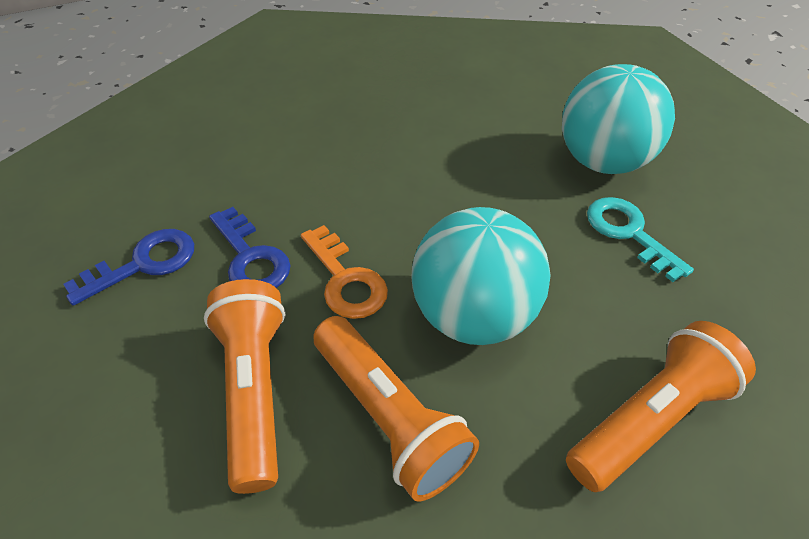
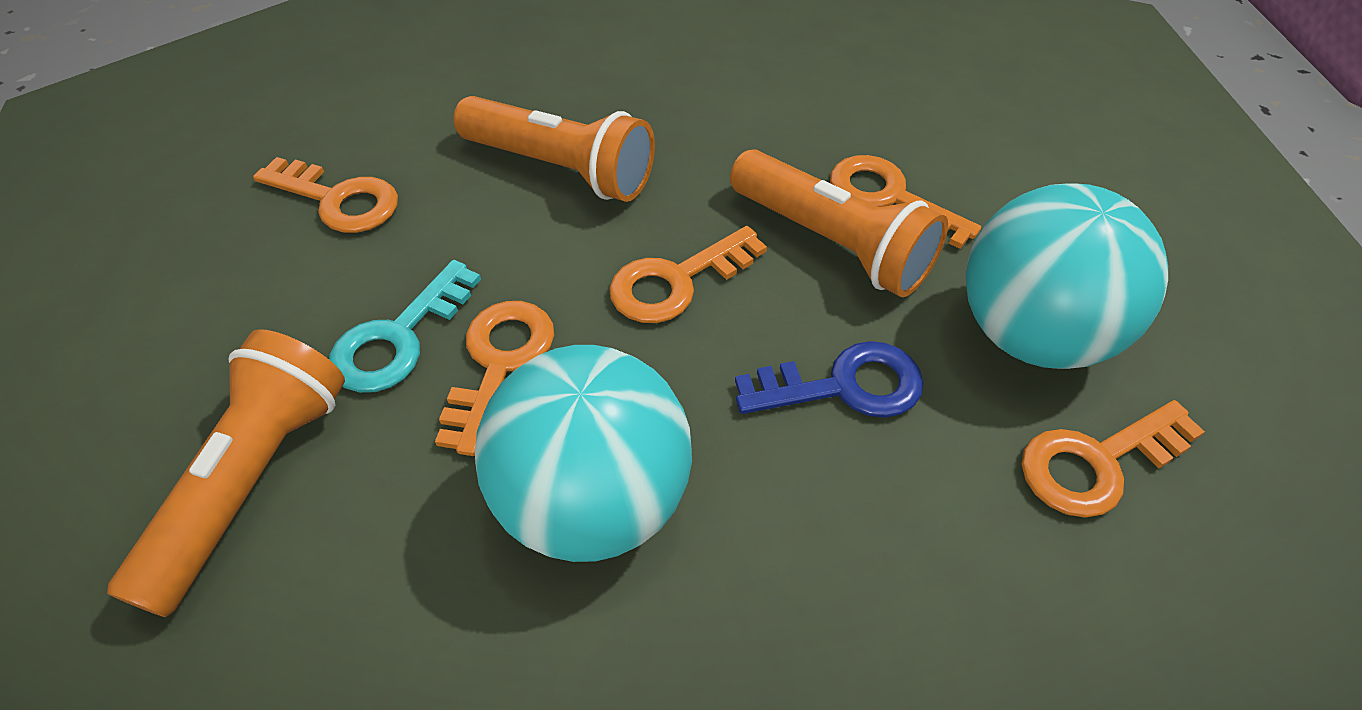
blue key: 2 -> 1
orange key: 1 -> 5

